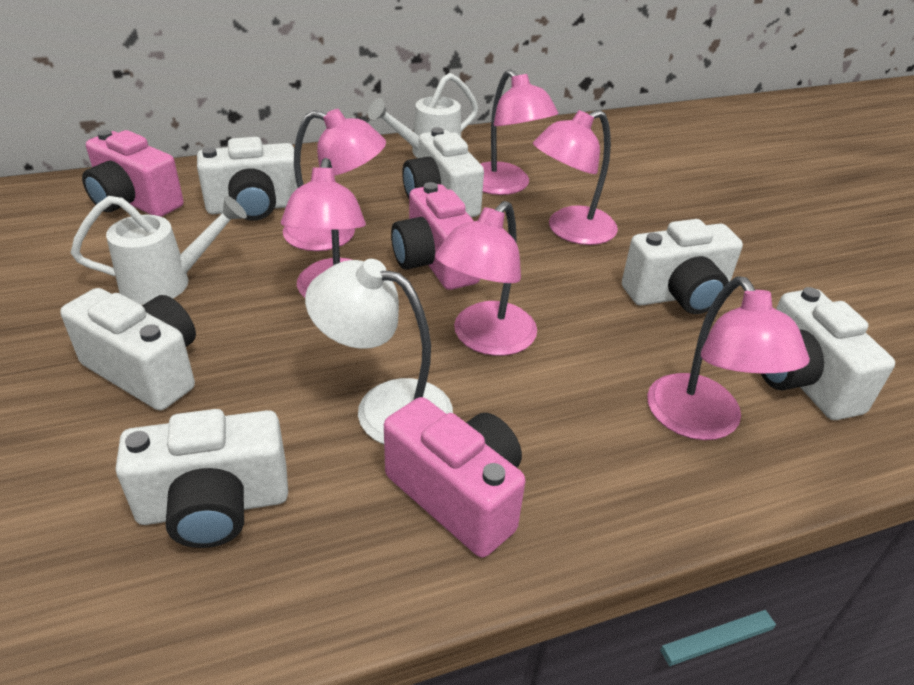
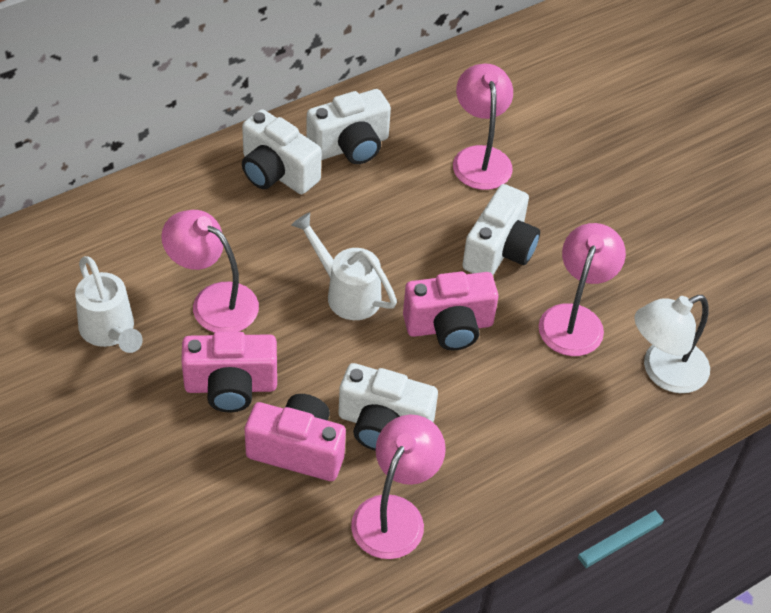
pink lamp: 6 -> 4
white camera: 6 -> 4

